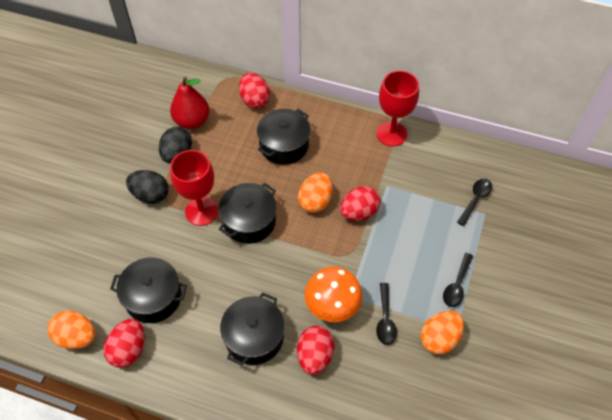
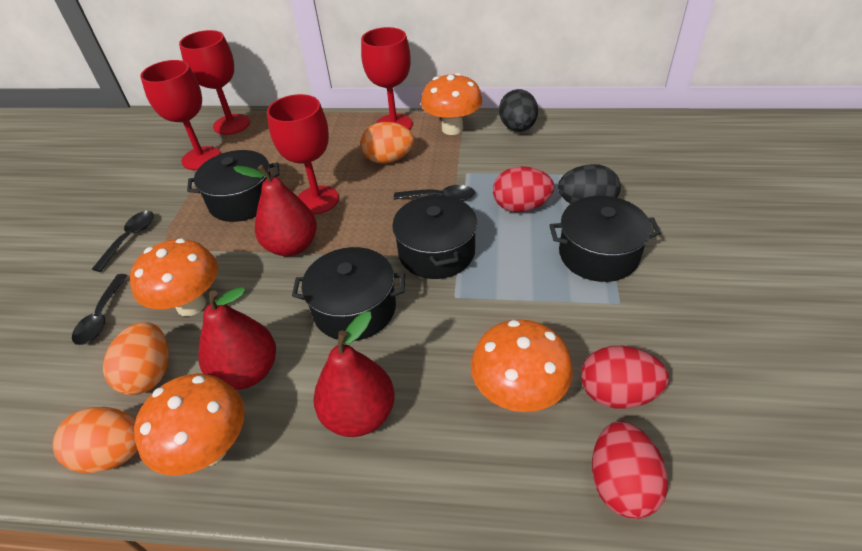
orange mushroom: 1 -> 4
red egg: 4 -> 3
red goblet: 2 -> 4
red pear: 1 -> 3

